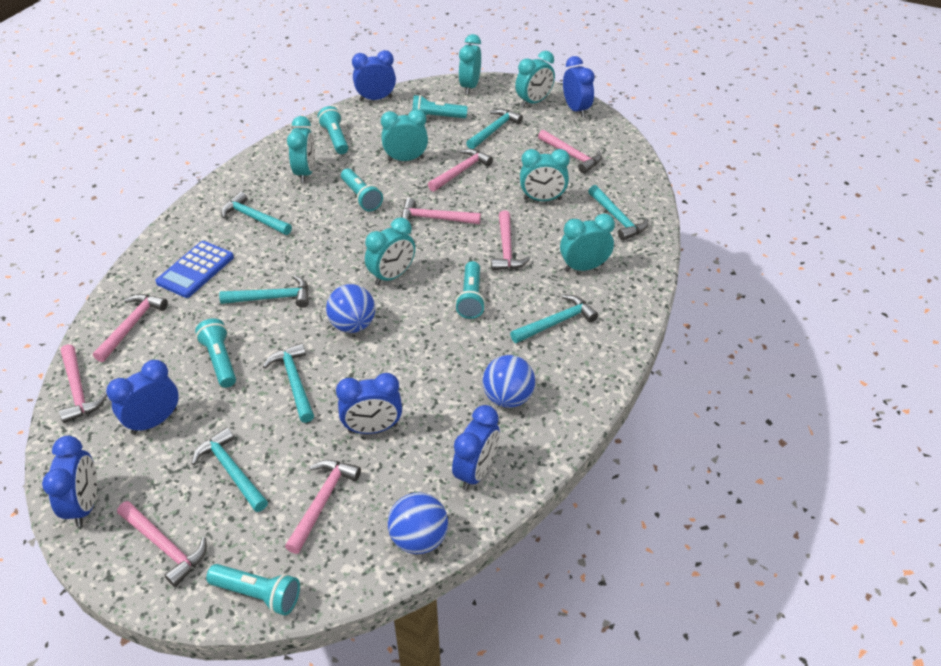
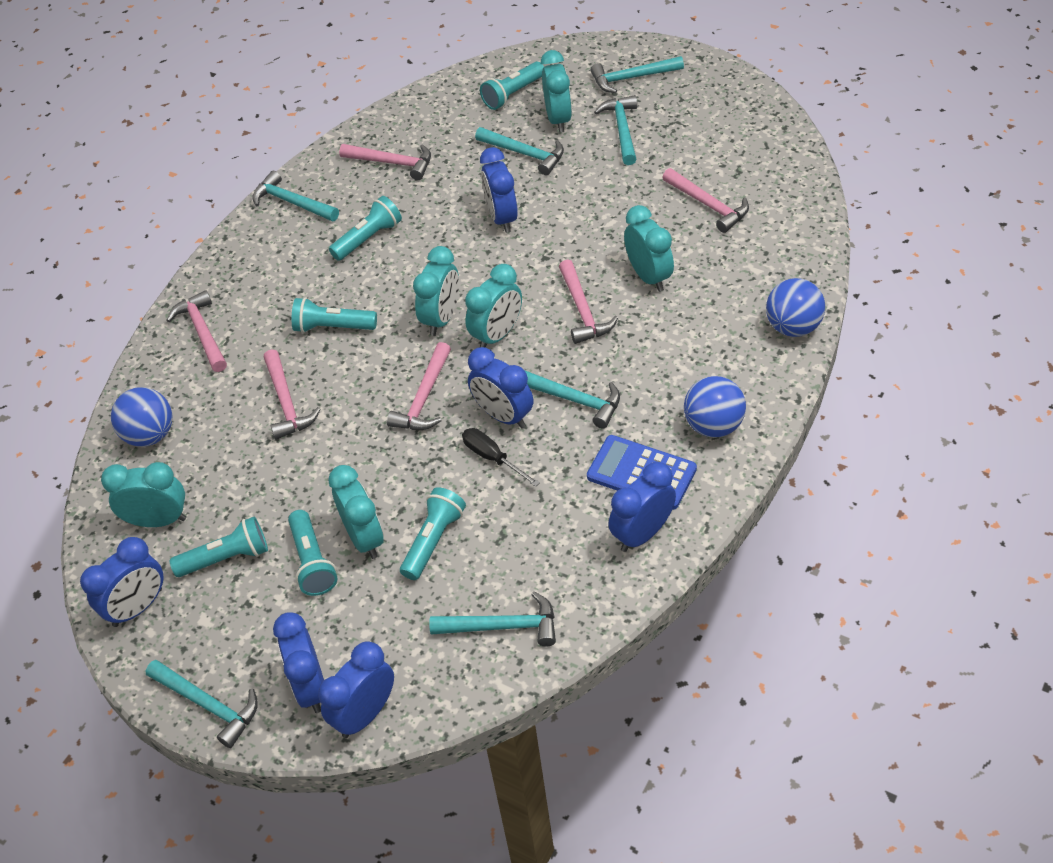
black screwdriver: 0 -> 1
pink hammer: 8 -> 6
turquoise clock: 7 -> 6

